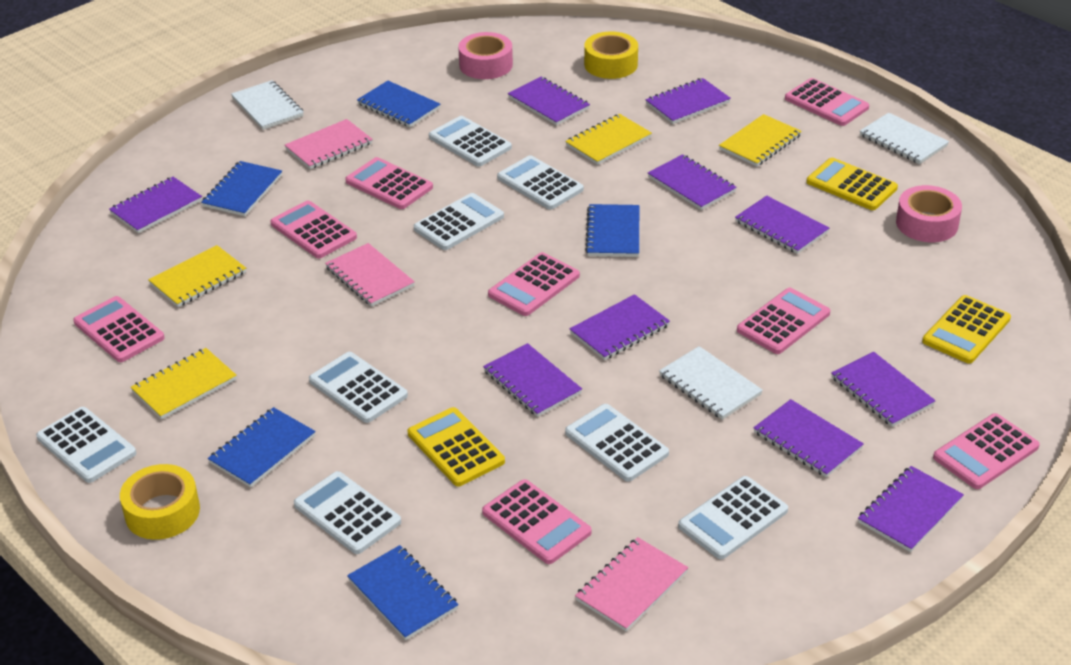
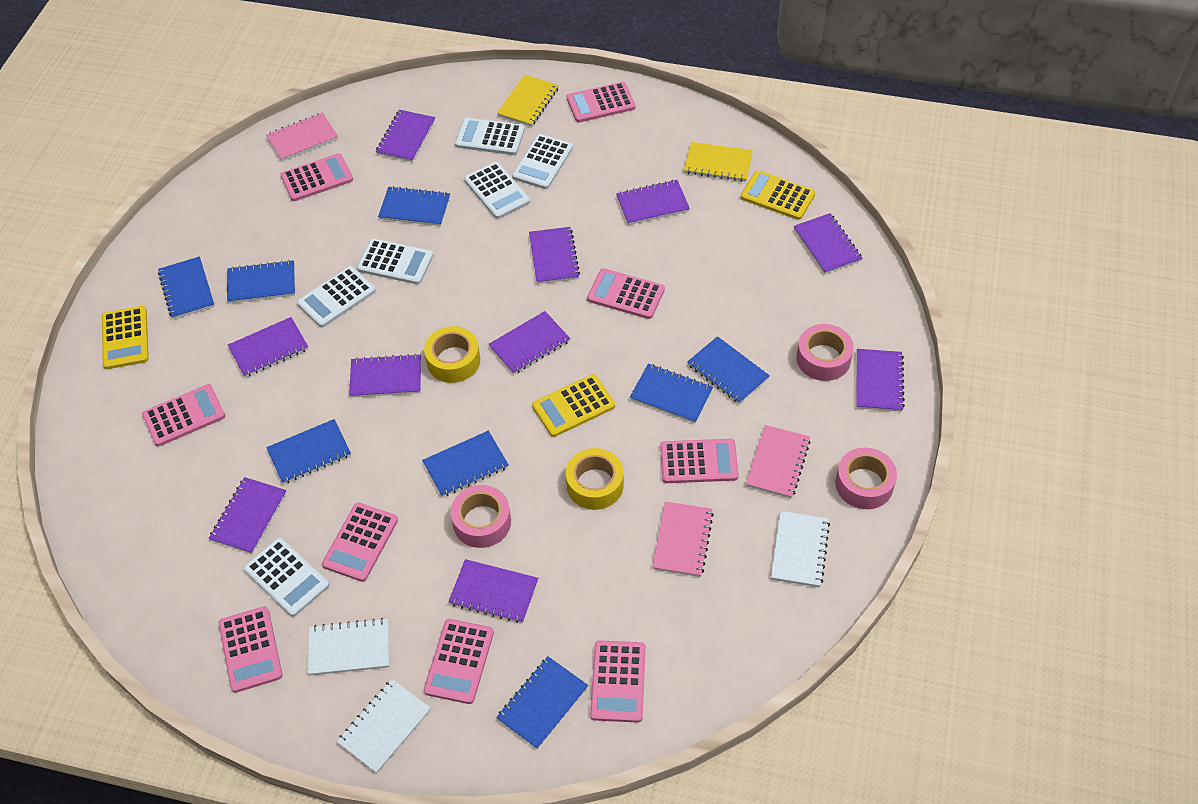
blue notebook: 5 -> 8
pink calculator: 8 -> 9
pink tape: 2 -> 3
white calculator: 8 -> 6
yellow notebook: 4 -> 2

